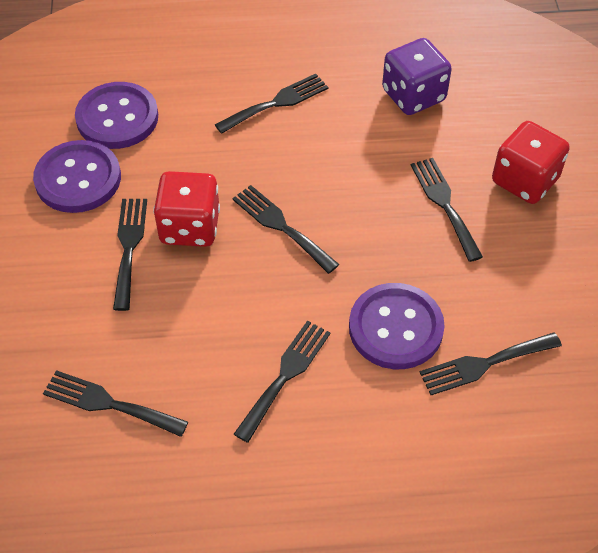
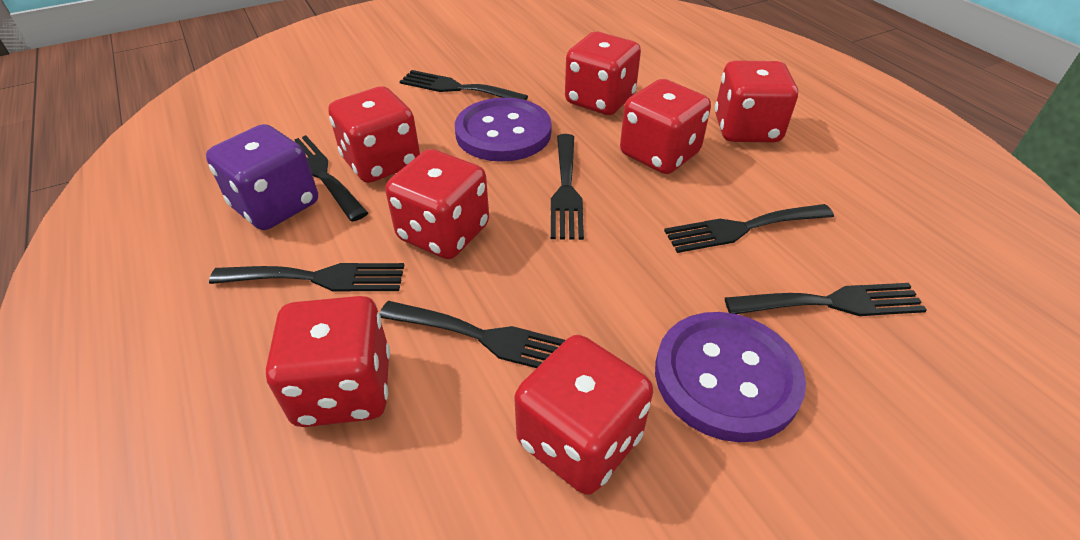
purple button: 3 -> 2
red dice: 2 -> 7

